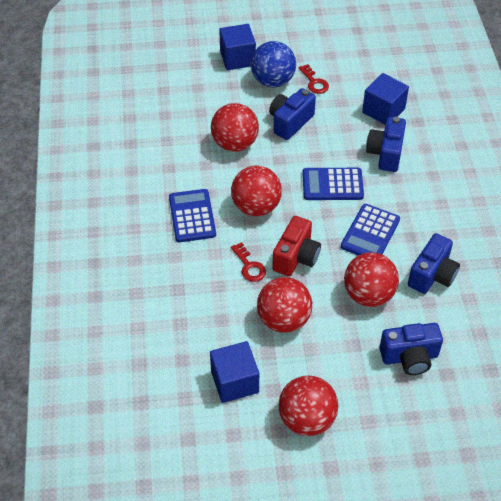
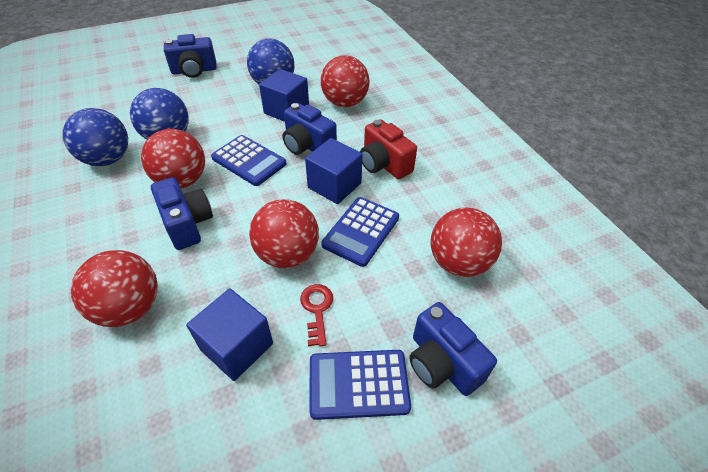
blue ball: 1 -> 3
red key: 2 -> 1

